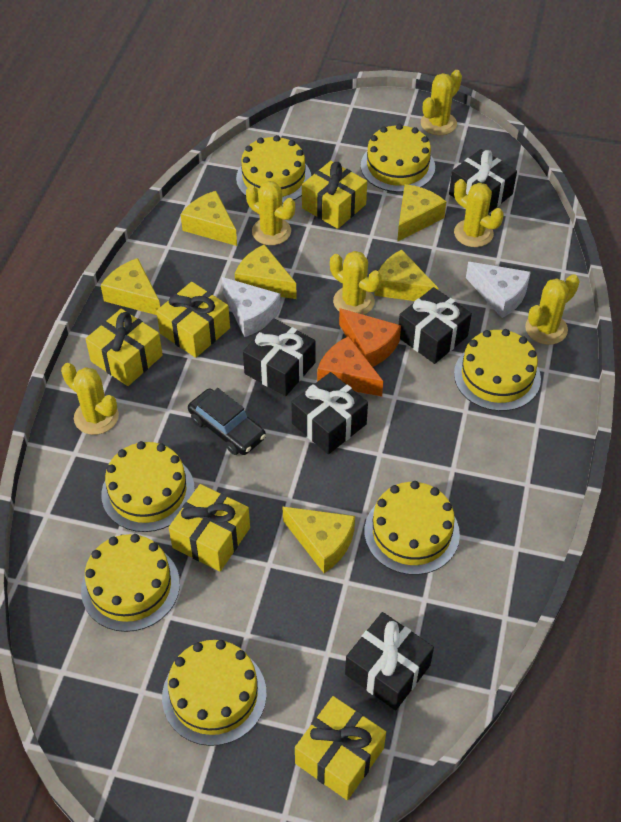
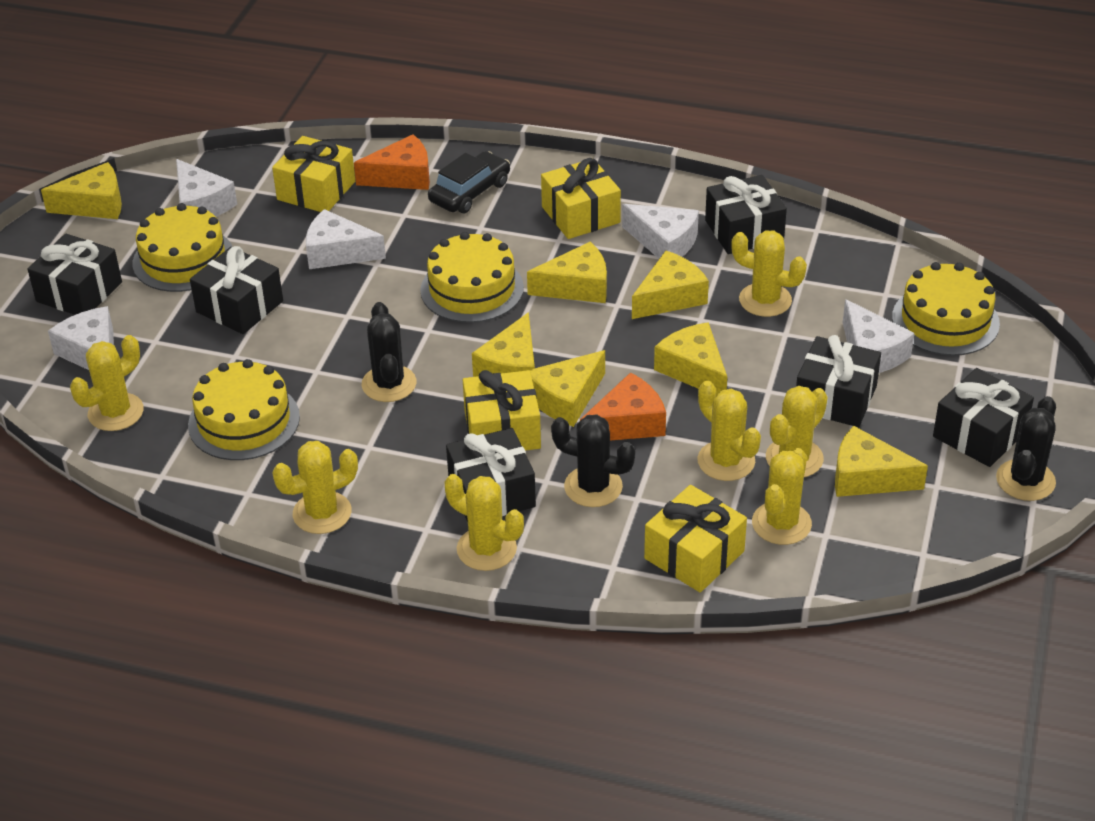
black cactus: 0 -> 3
black gift: 5 -> 6
white cheese: 2 -> 5
yellow cactus: 6 -> 7
yellow cake: 7 -> 4
yellow cheese: 6 -> 7
yellow gift: 5 -> 4

